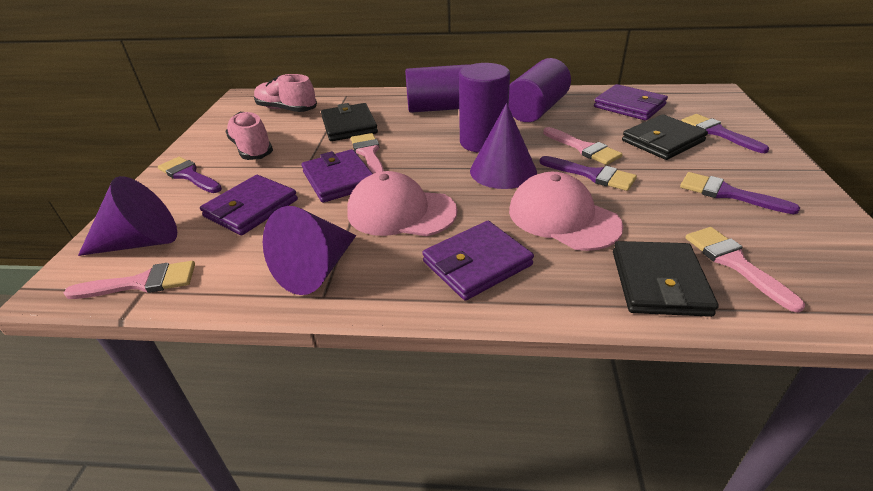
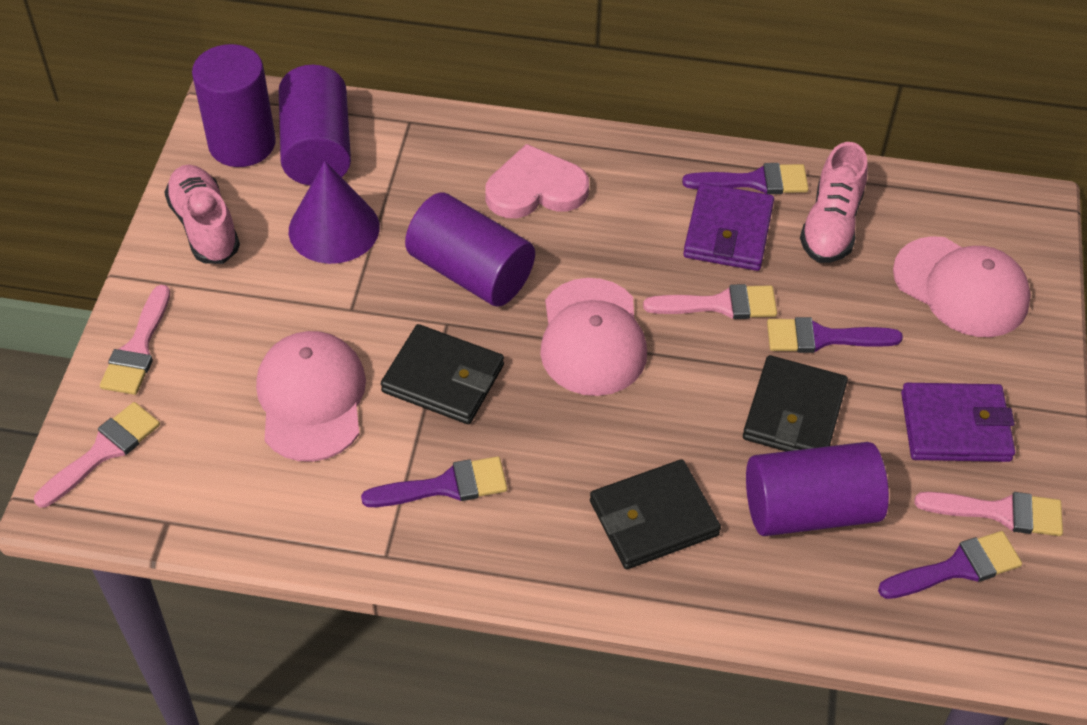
pink cap: 2 -> 3
pink heart: 0 -> 1
purple cone: 3 -> 1
purple cylinder: 3 -> 4
purple wallet: 4 -> 2

